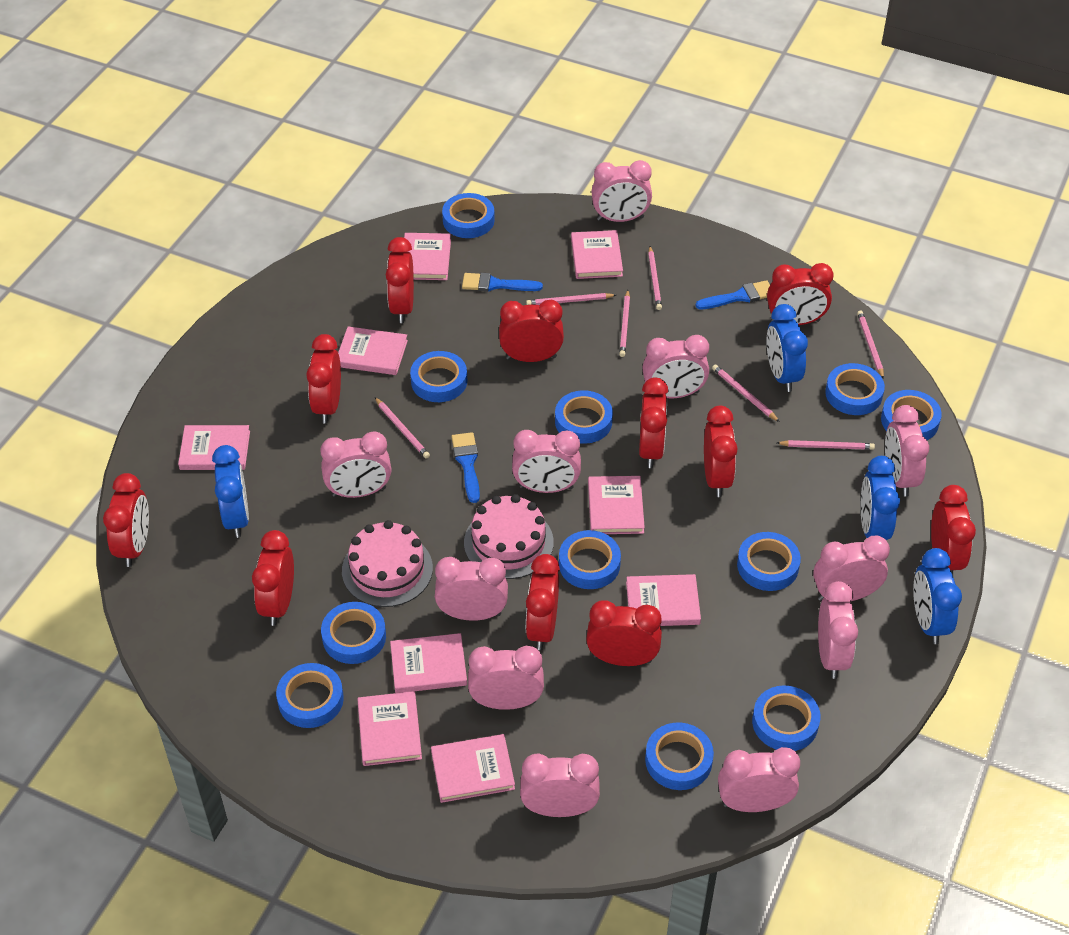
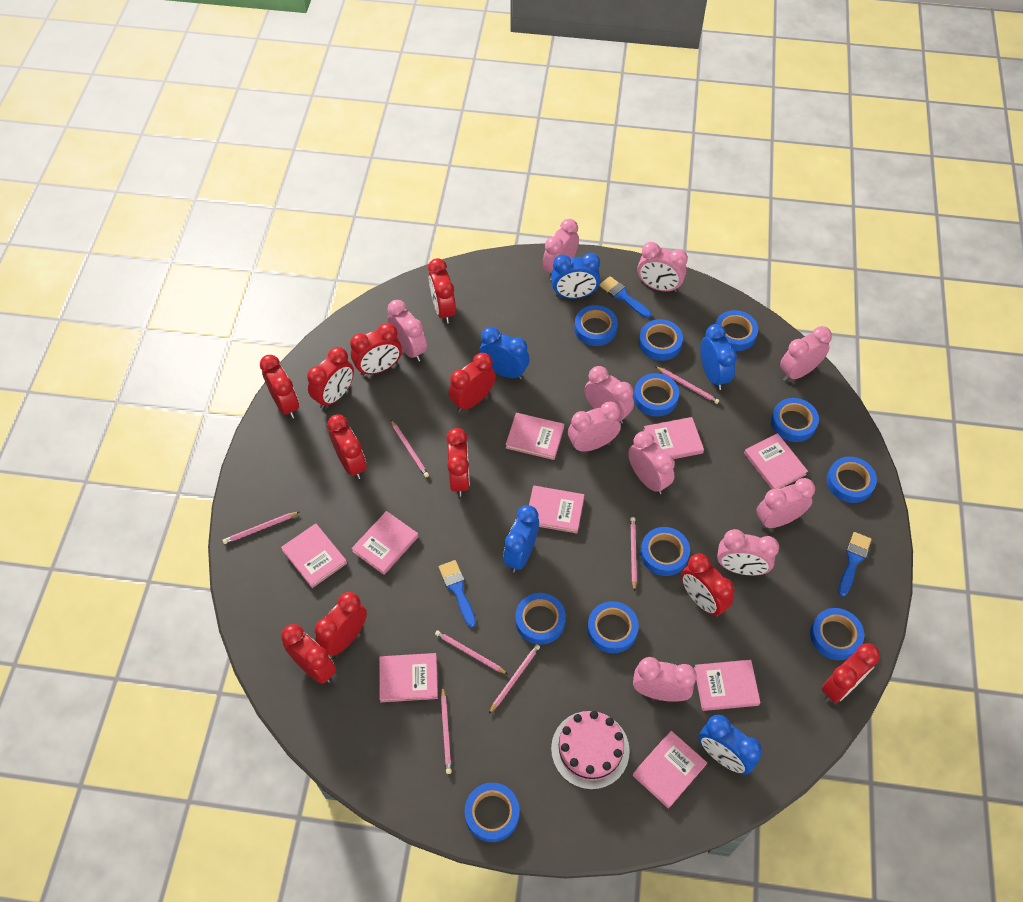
blue clock: 4 -> 5
pink cake: 2 -> 1
pink clock: 11 -> 10

